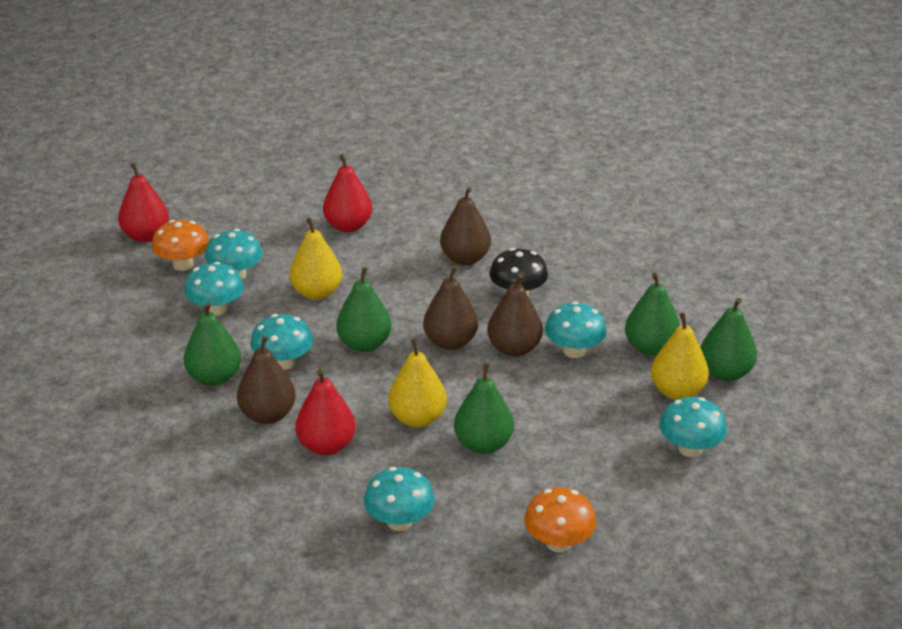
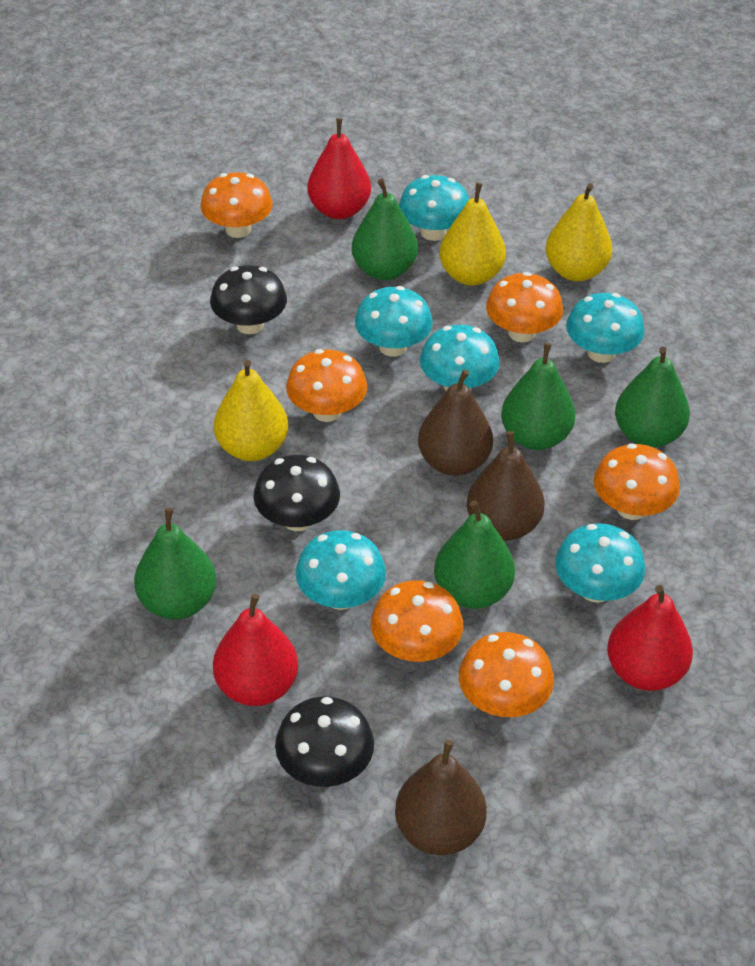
black mushroom: 1 -> 3
brown pear: 4 -> 3
orange mushroom: 2 -> 6

